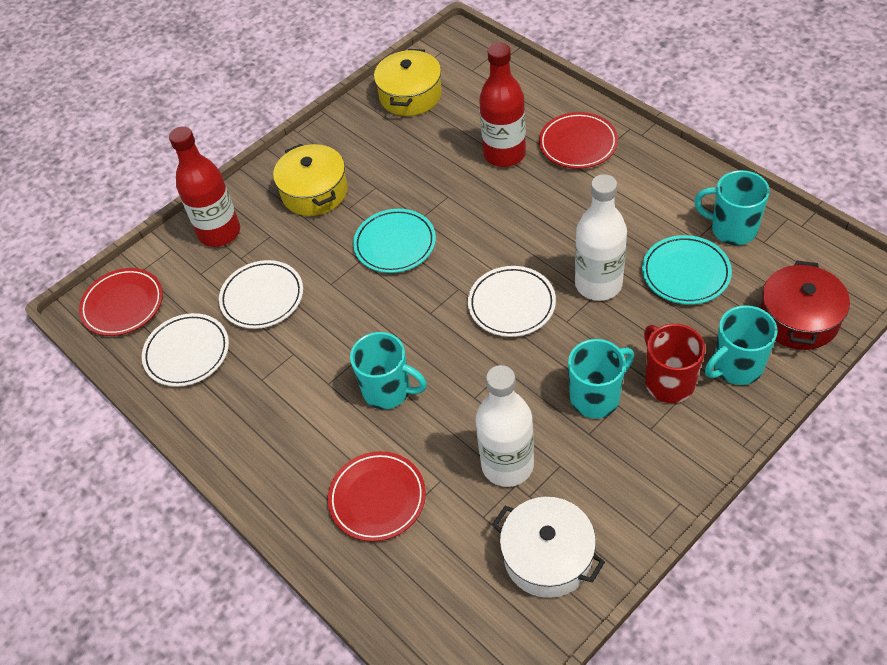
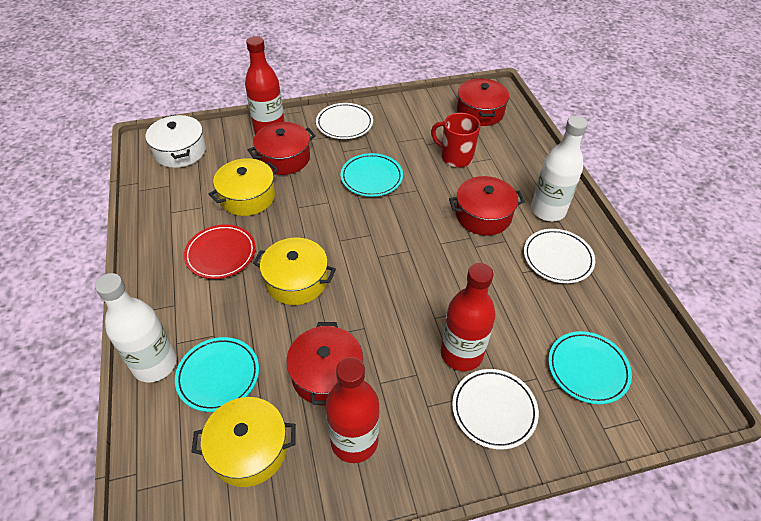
red bottle: 2 -> 3
red plate: 3 -> 1
red pot: 1 -> 4
turquoise mug: 4 -> 0
turquoise plate: 2 -> 3
yellow pot: 2 -> 3

